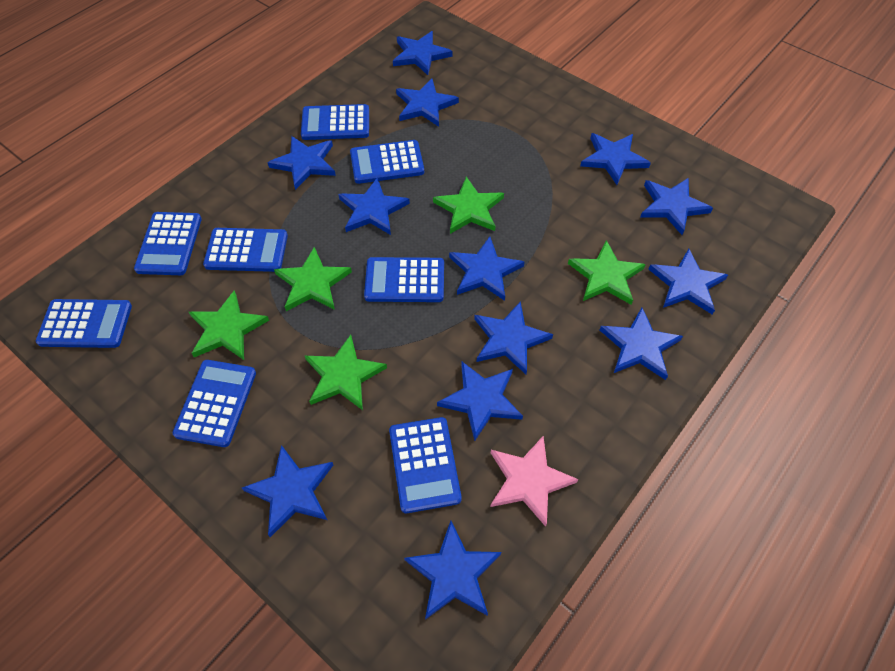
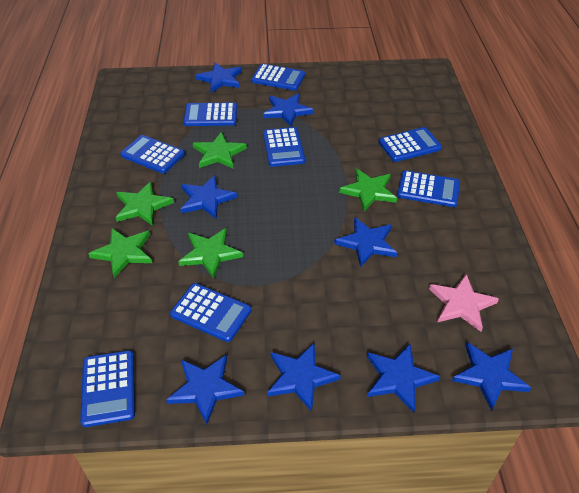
blue star: 13 -> 8

